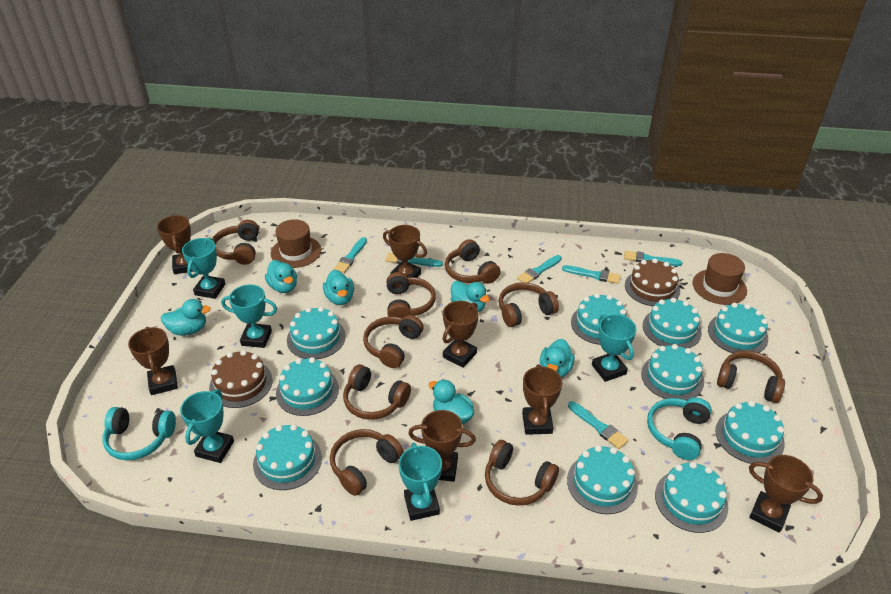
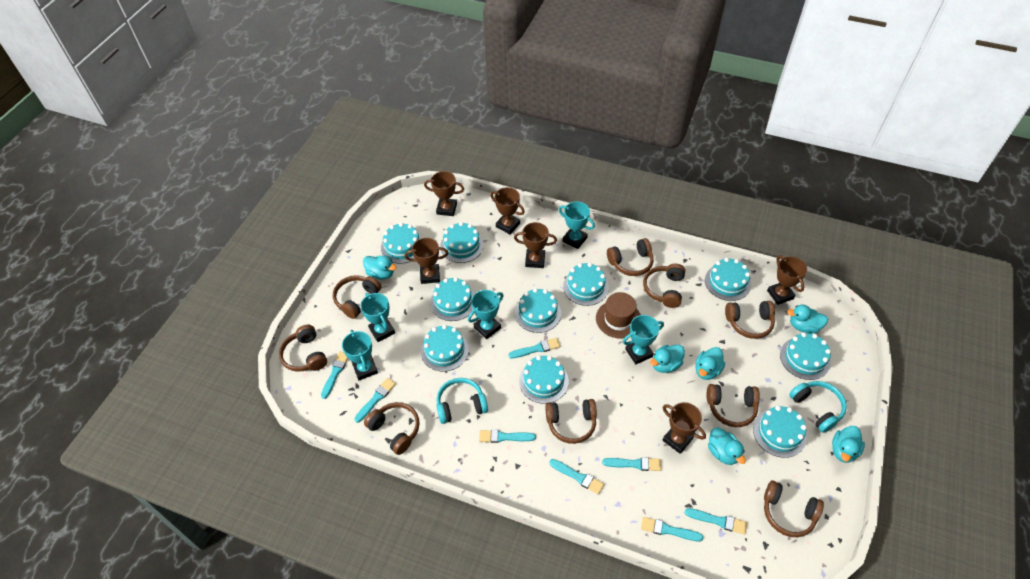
brown cake: 2 -> 0
brown hat: 2 -> 1
brown trophy: 7 -> 6
turquoise brush: 6 -> 8

